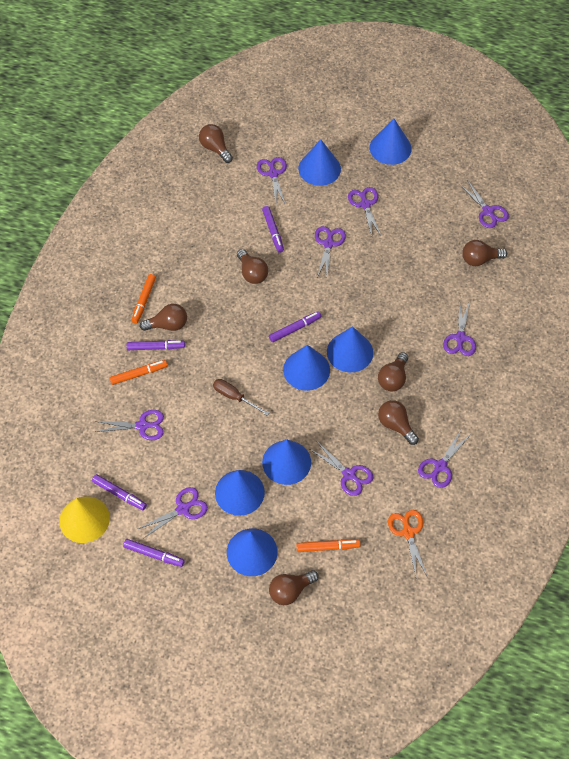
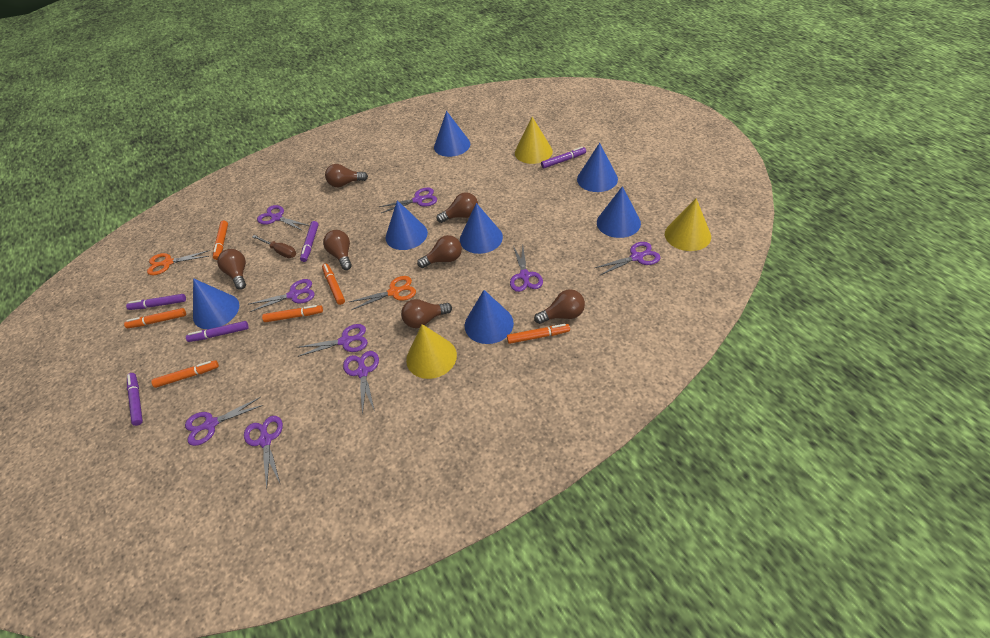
orange marker: 3 -> 6
orange scissors: 1 -> 2
yellow cone: 1 -> 3

